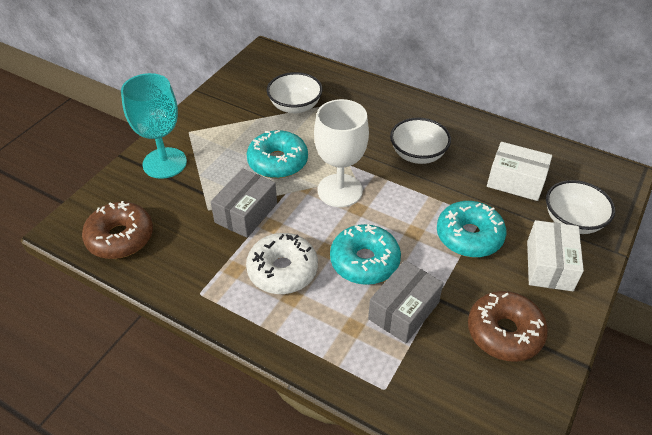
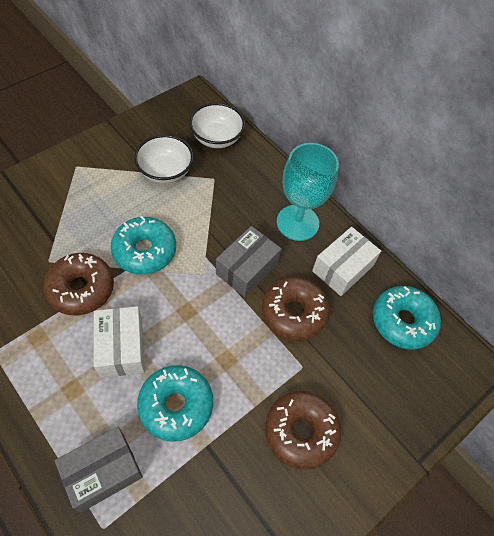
brown donut: 2 -> 3
white bowl: 3 -> 2
white donut: 1 -> 0
white goblet: 1 -> 0

